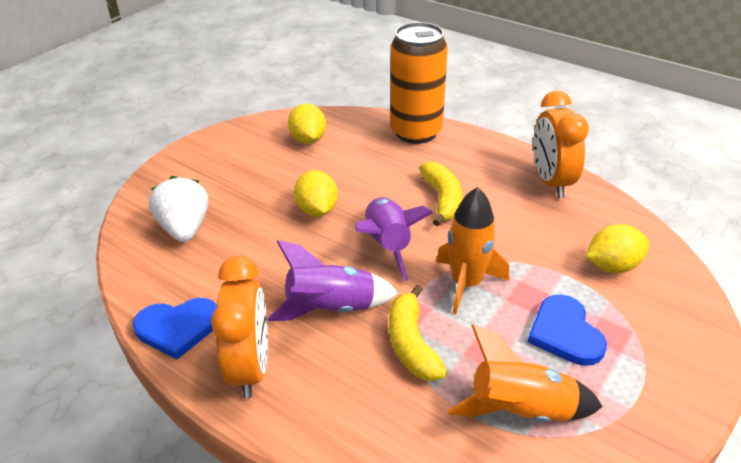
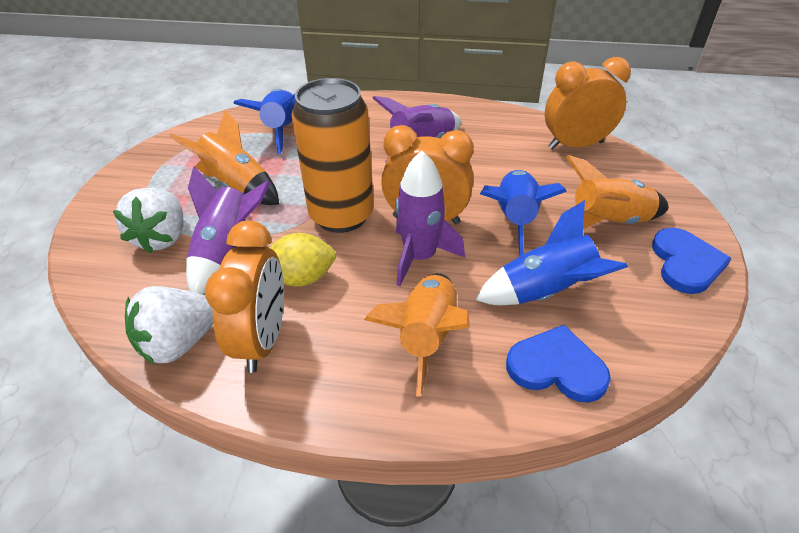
blue rocket: 0 -> 3
orange clock: 2 -> 3
orange rocket: 2 -> 3
purple rocket: 2 -> 3
white strawberry: 1 -> 2
yellow banana: 2 -> 0
yellow lemon: 3 -> 1

